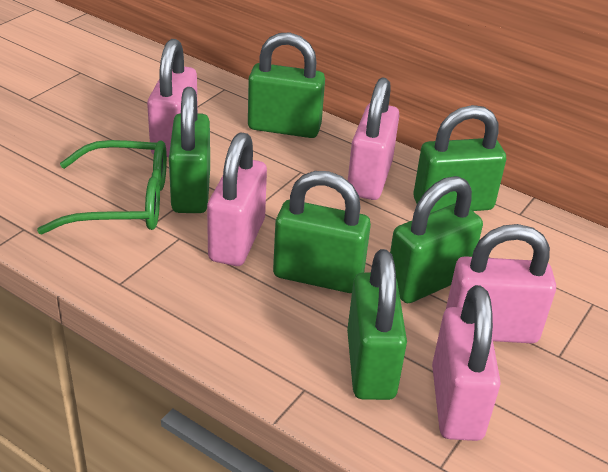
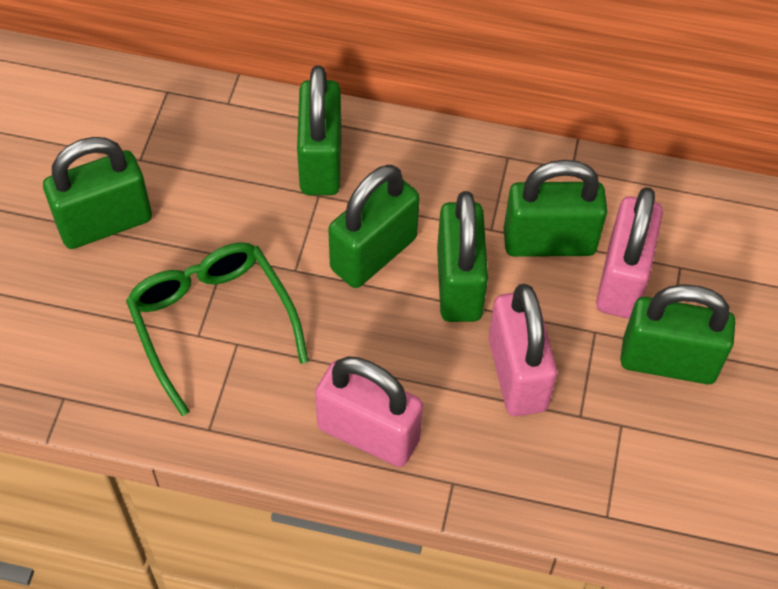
pink padlock: 5 -> 3

